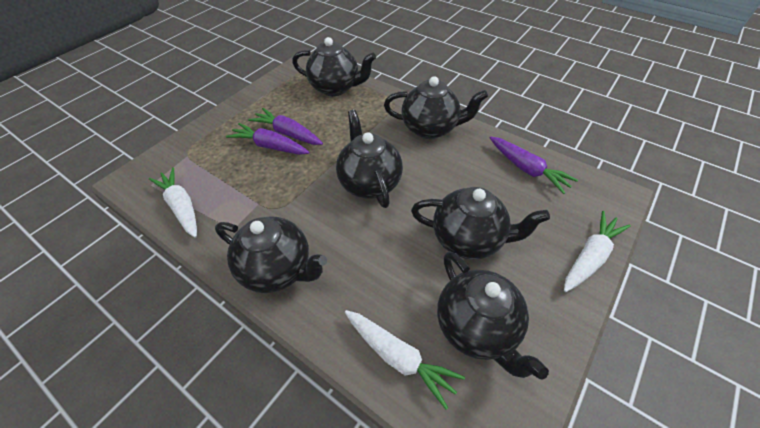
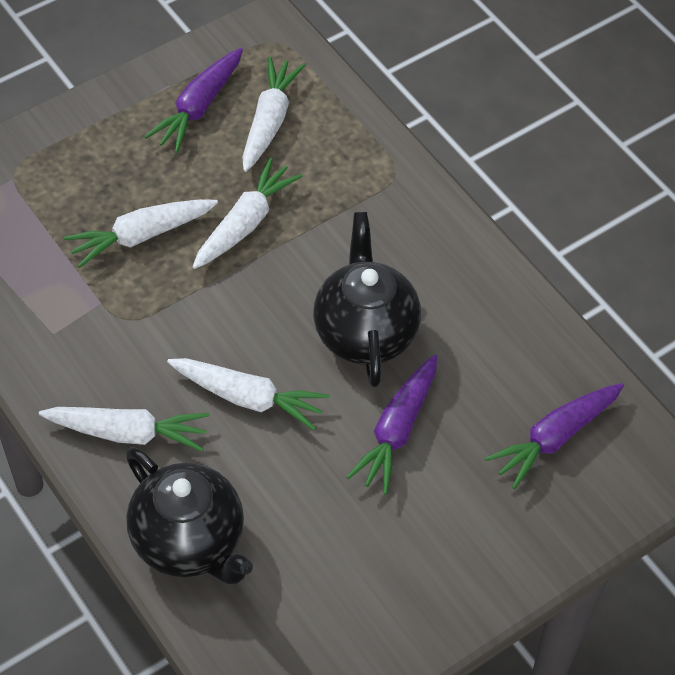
black teapot: 6 -> 2
white carrot: 3 -> 5

